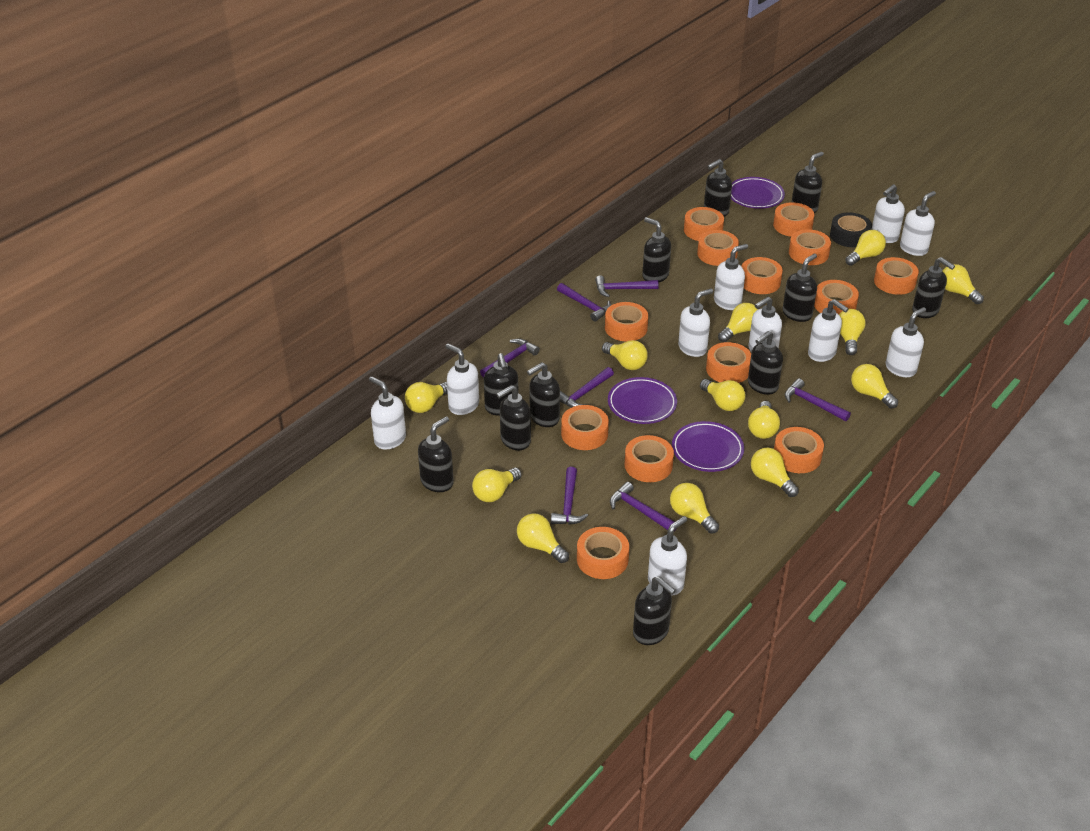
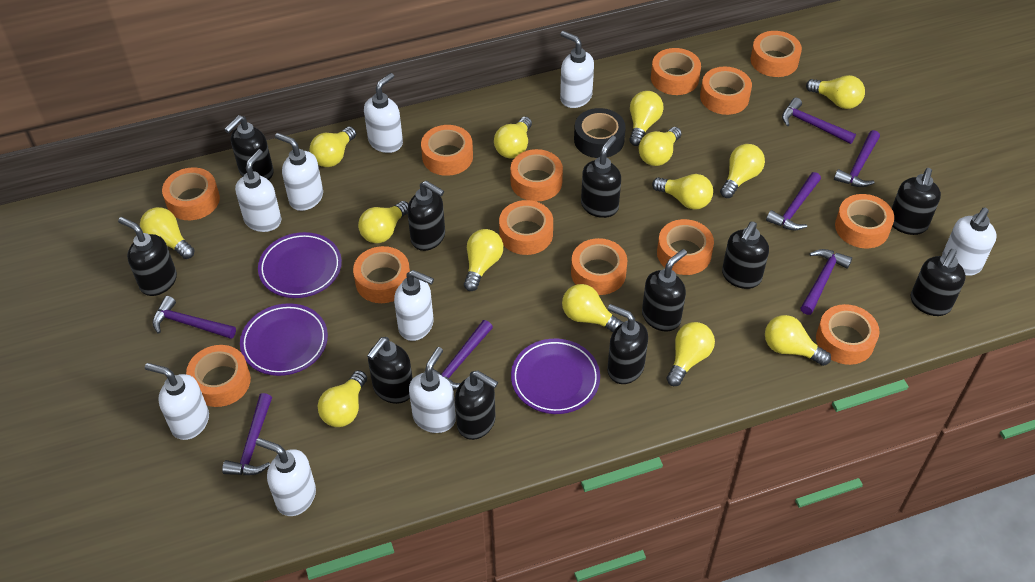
white soap dispenser: 10 -> 9
yellow light bulb: 13 -> 14

